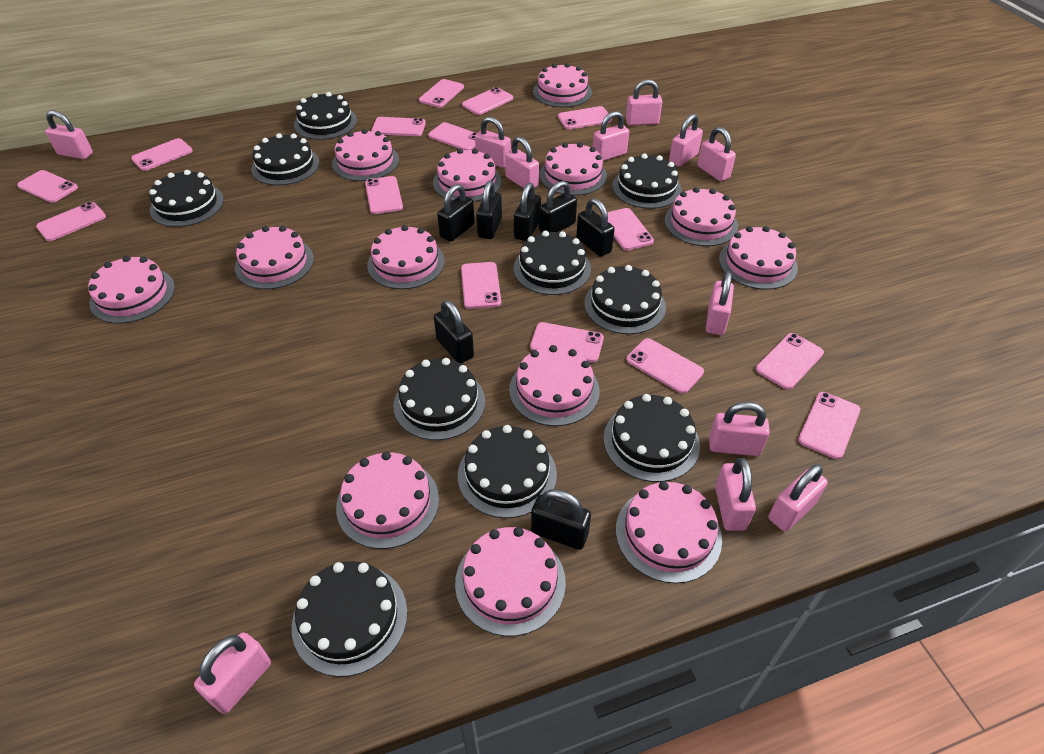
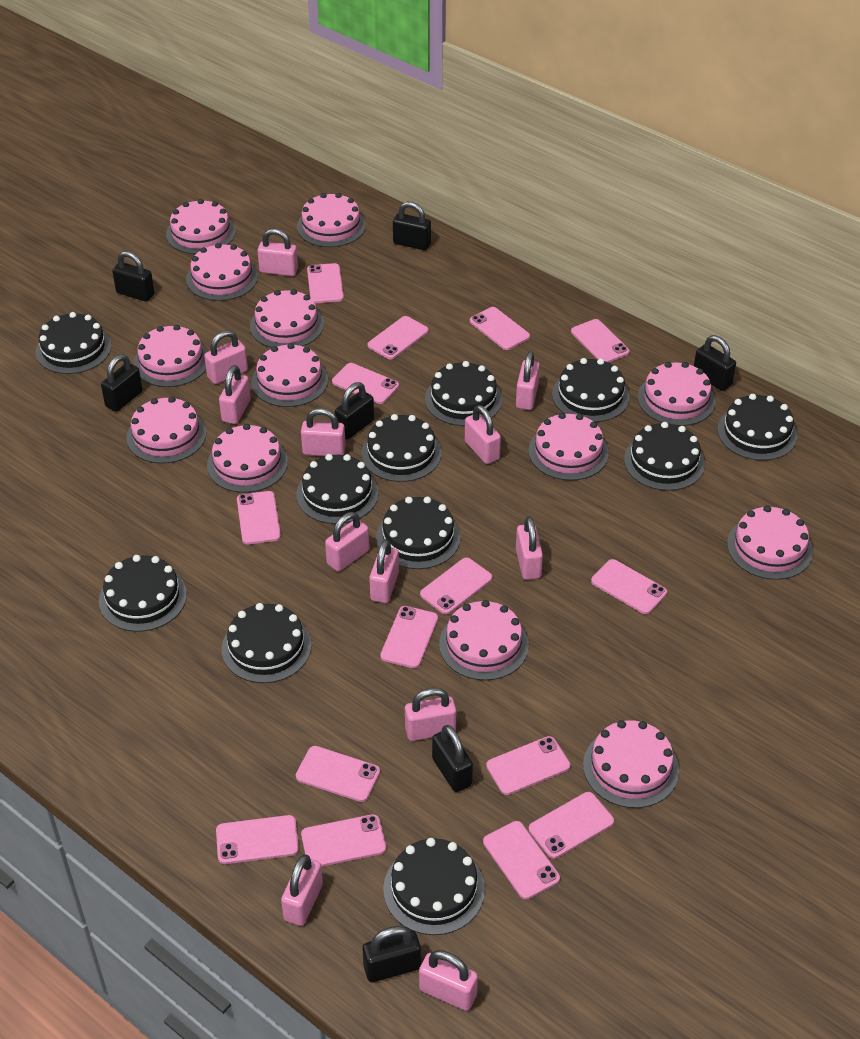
black cake: 10 -> 11

